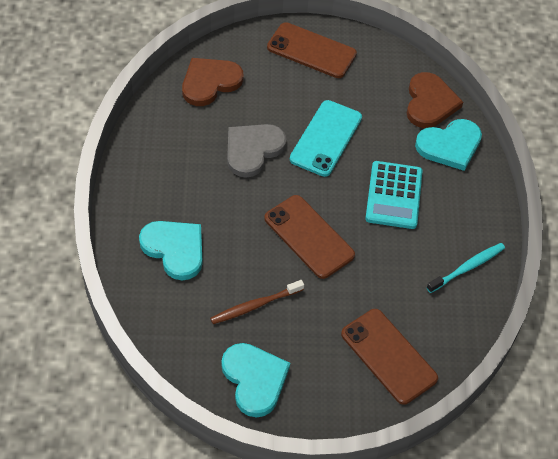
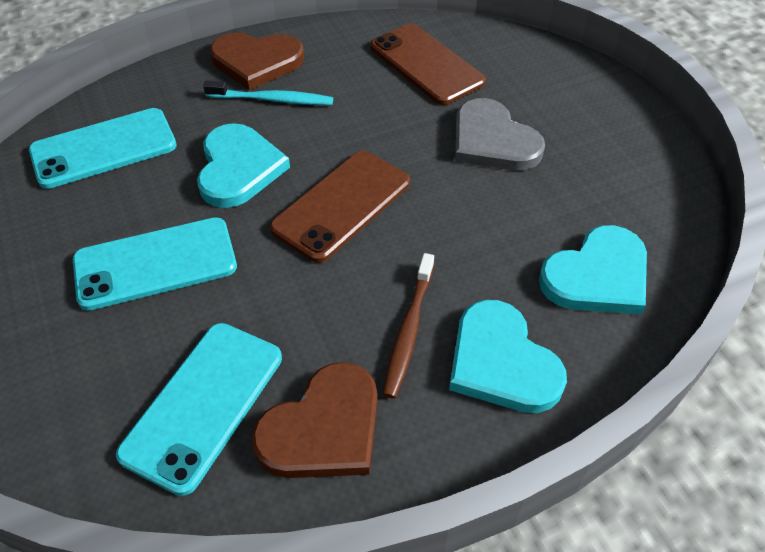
brown phone: 3 -> 2
turquoise calculator: 1 -> 0
turquoise phone: 1 -> 3

